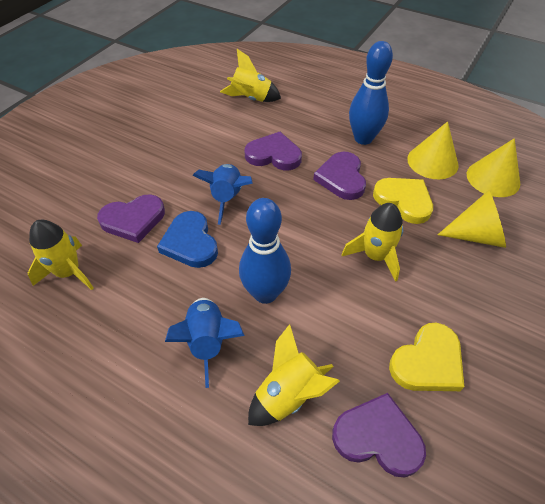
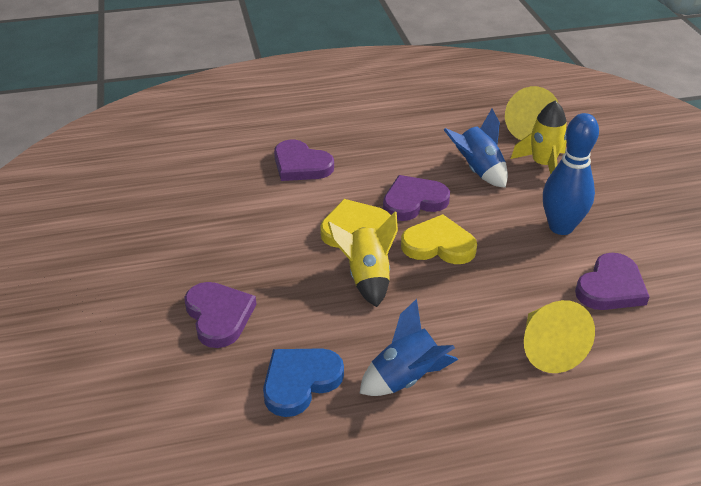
blue bowling pin: 2 -> 1
yellow cone: 3 -> 2
yellow rocket: 4 -> 2

